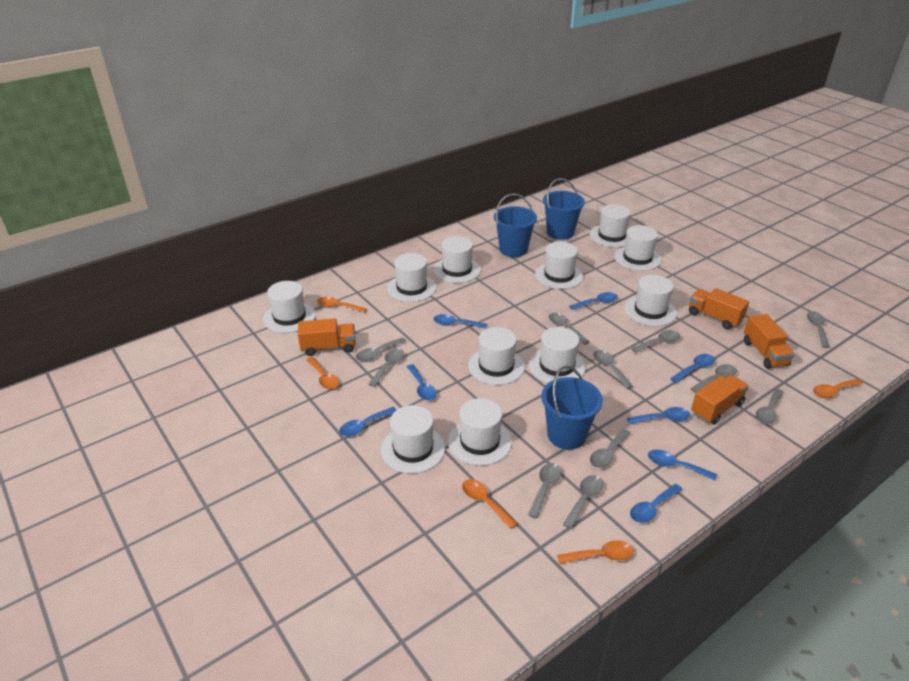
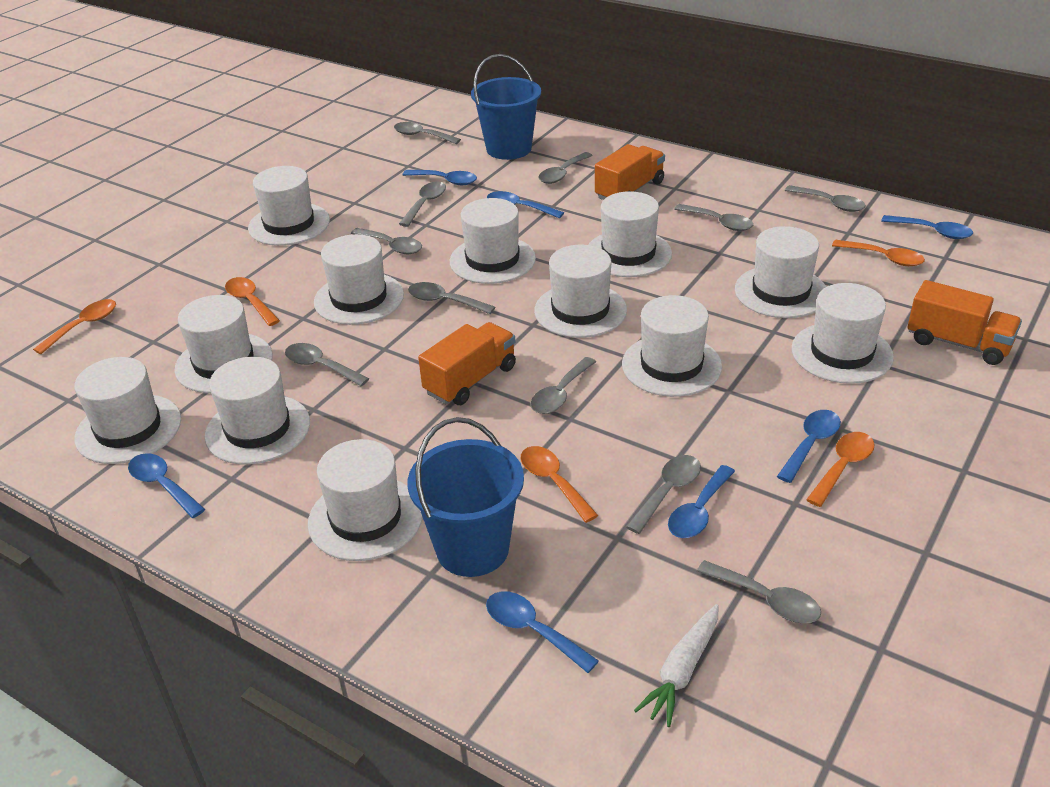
blue bucket: 3 -> 2
blue spoon: 8 -> 7
orange truck: 4 -> 3
white carrot: 0 -> 1
white hat: 11 -> 12

